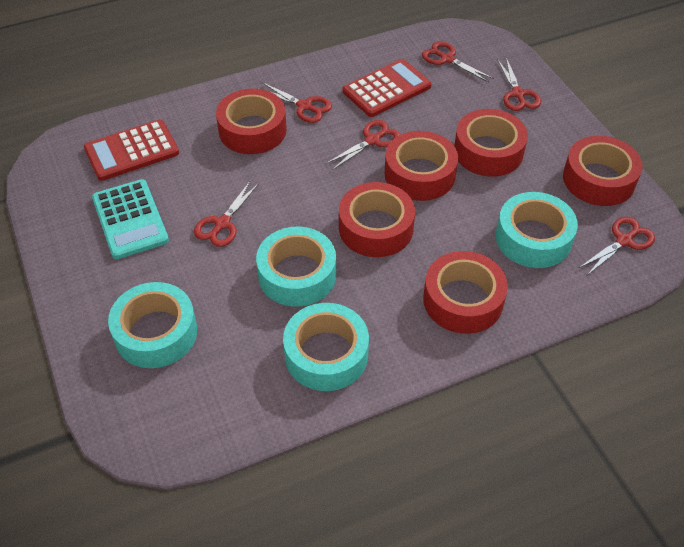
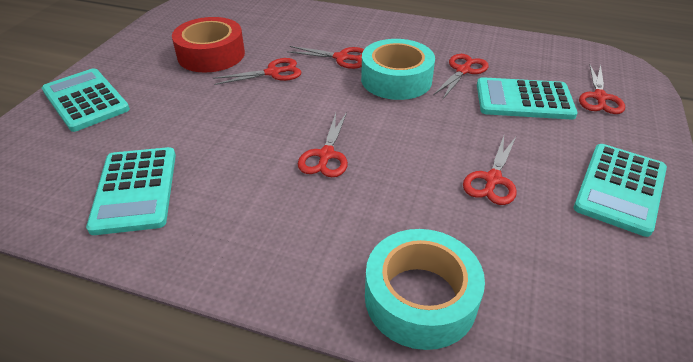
red calculator: 2 -> 0
red tape: 6 -> 1
turquoise calculator: 1 -> 4
turquoise tape: 4 -> 2

